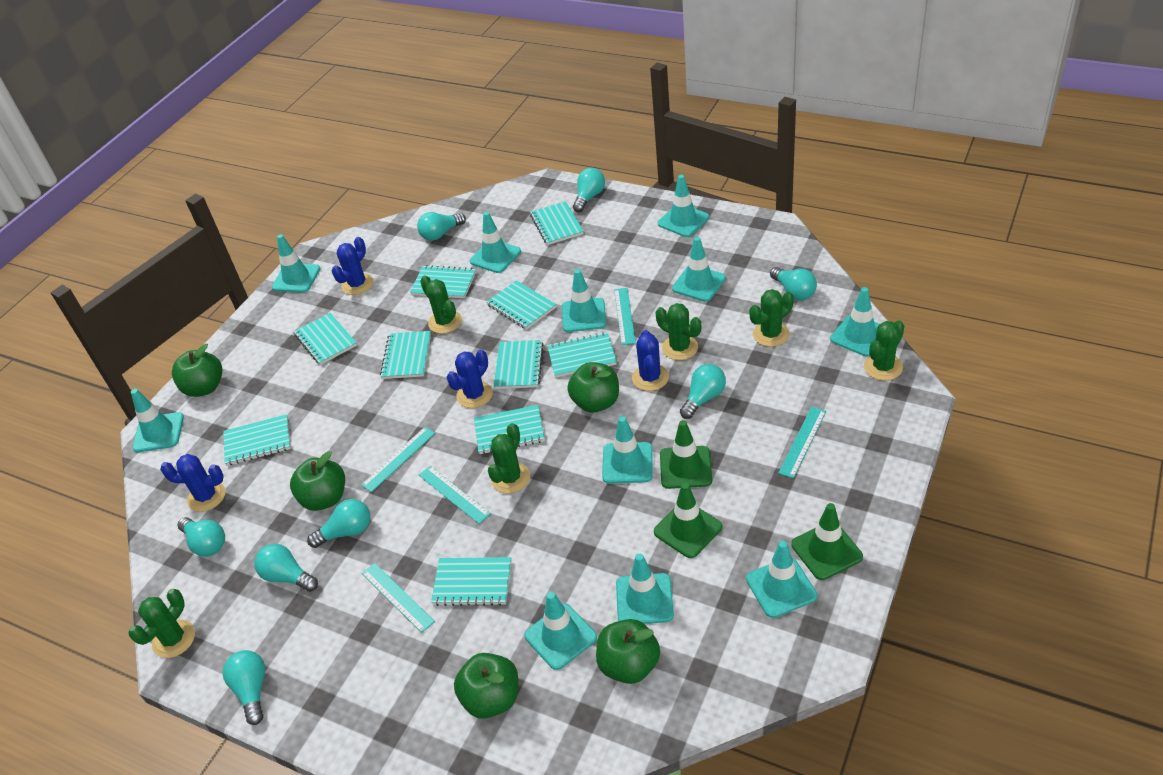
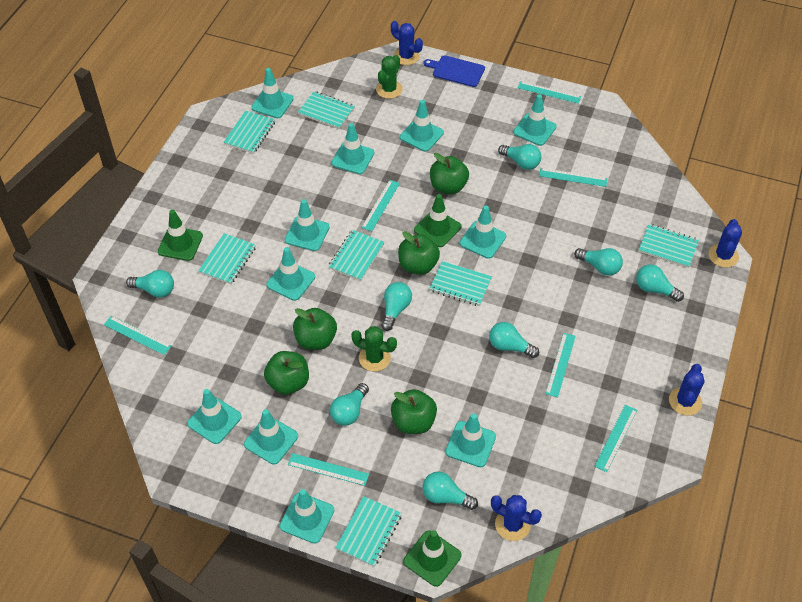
blue cutting board: 0 -> 1
green cactus: 6 -> 2
turquoise notebook: 10 -> 7
turquoise ruler: 5 -> 7

